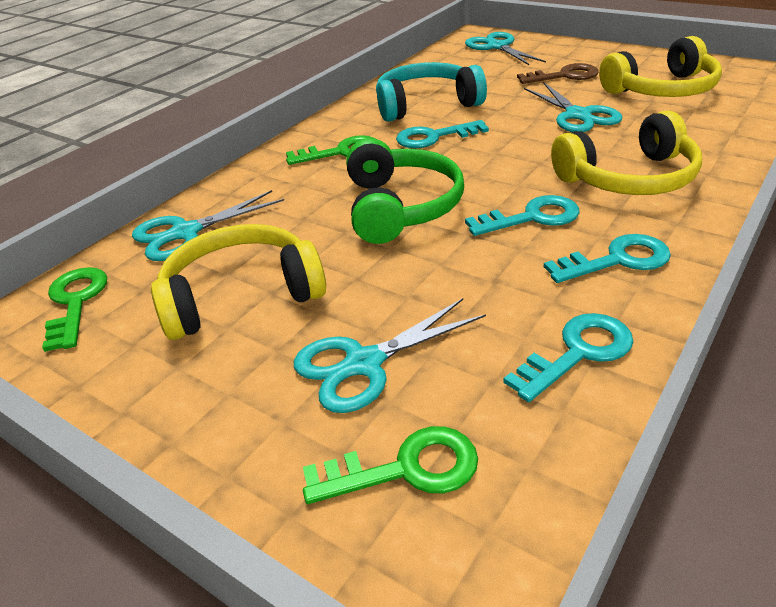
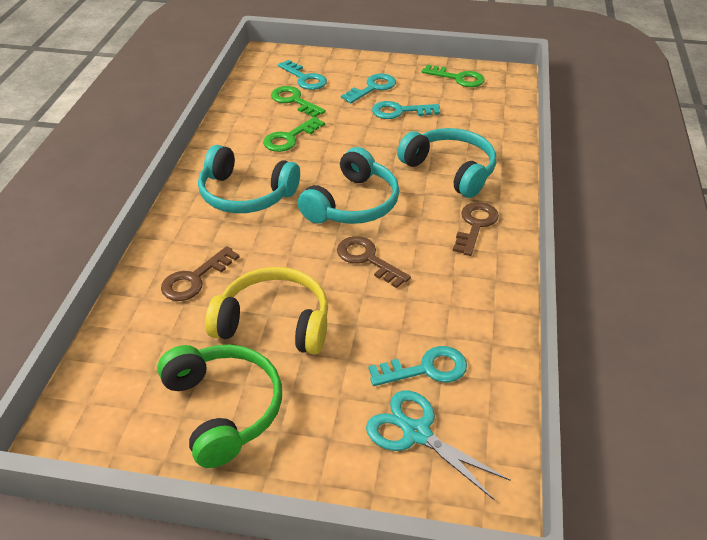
brown key: 1 -> 3
turquoise headphones: 1 -> 3
turquoise scissors: 4 -> 1
yellow headphones: 3 -> 1

